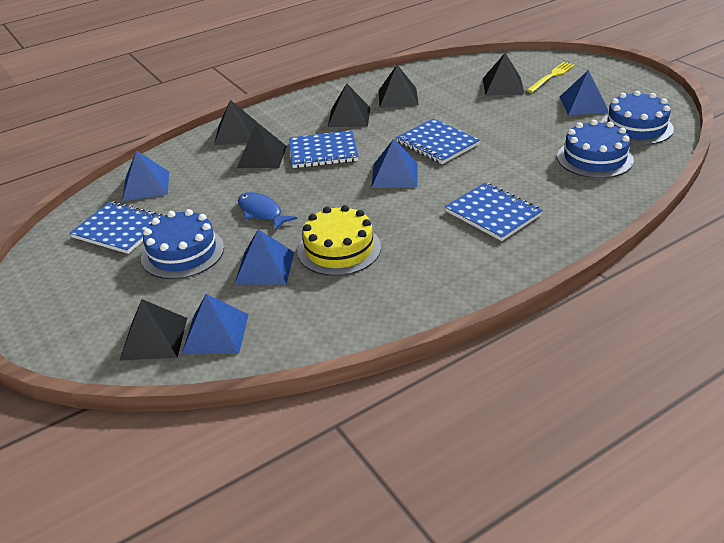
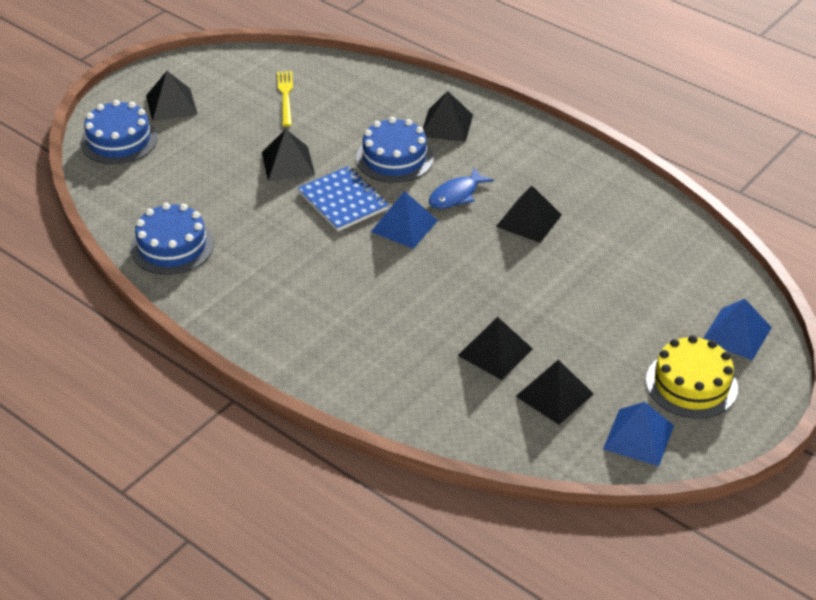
blue notebook: 4 -> 1
blue pyramid: 5 -> 3

